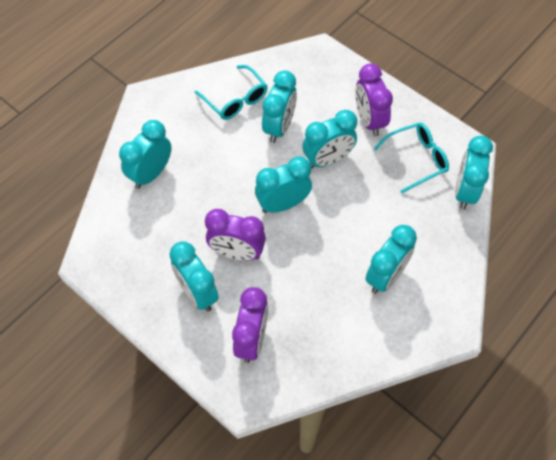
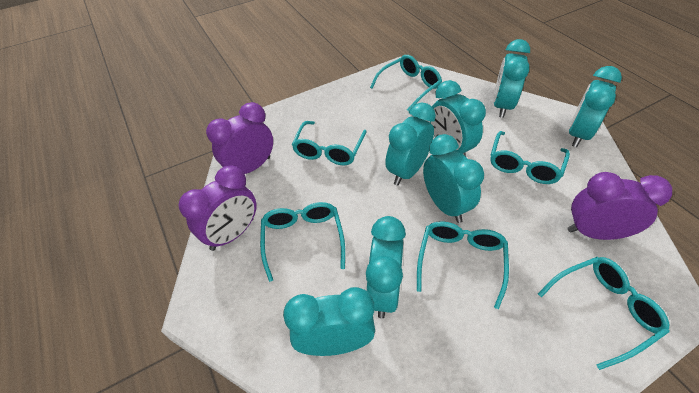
turquoise glasses: 2 -> 6

